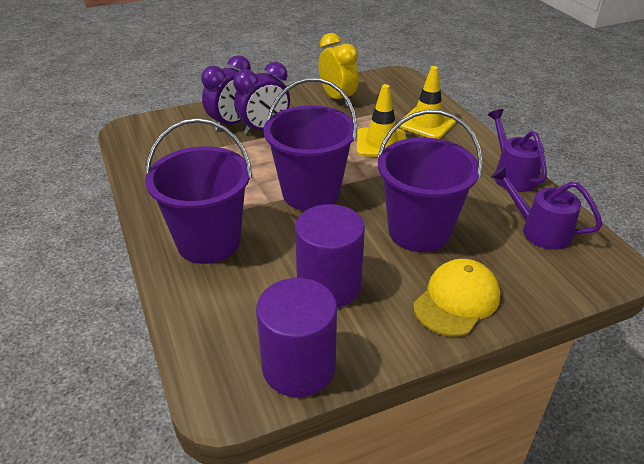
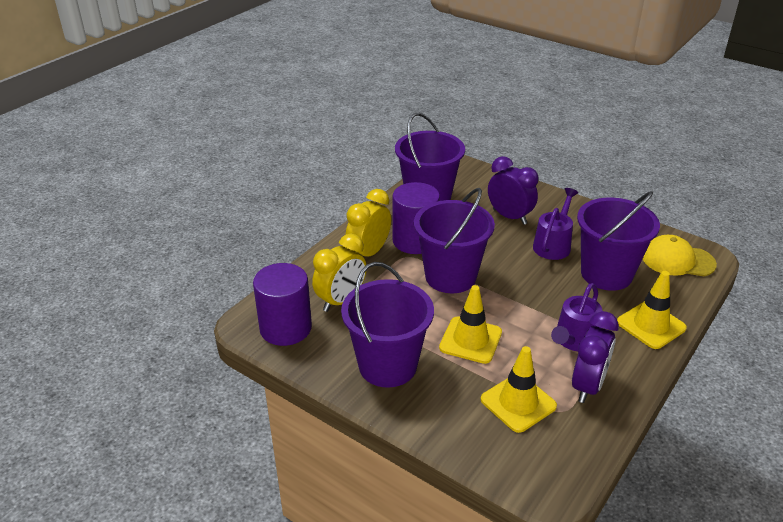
purple bucket: 3 -> 4
yellow clock: 1 -> 2
yellow traffic cone: 2 -> 3

